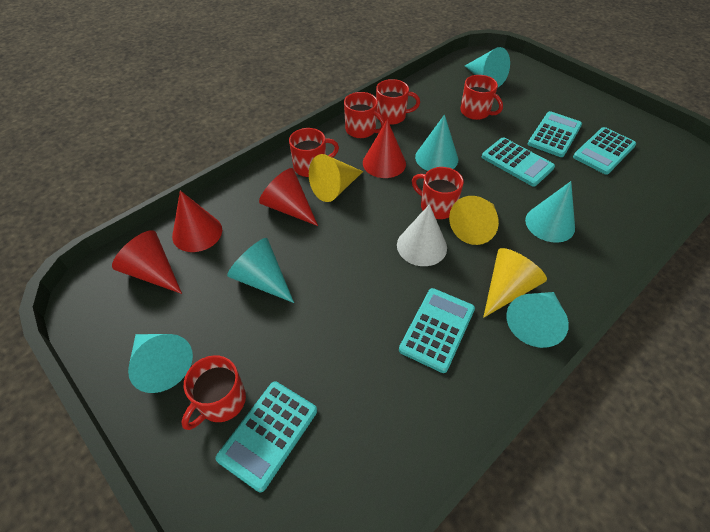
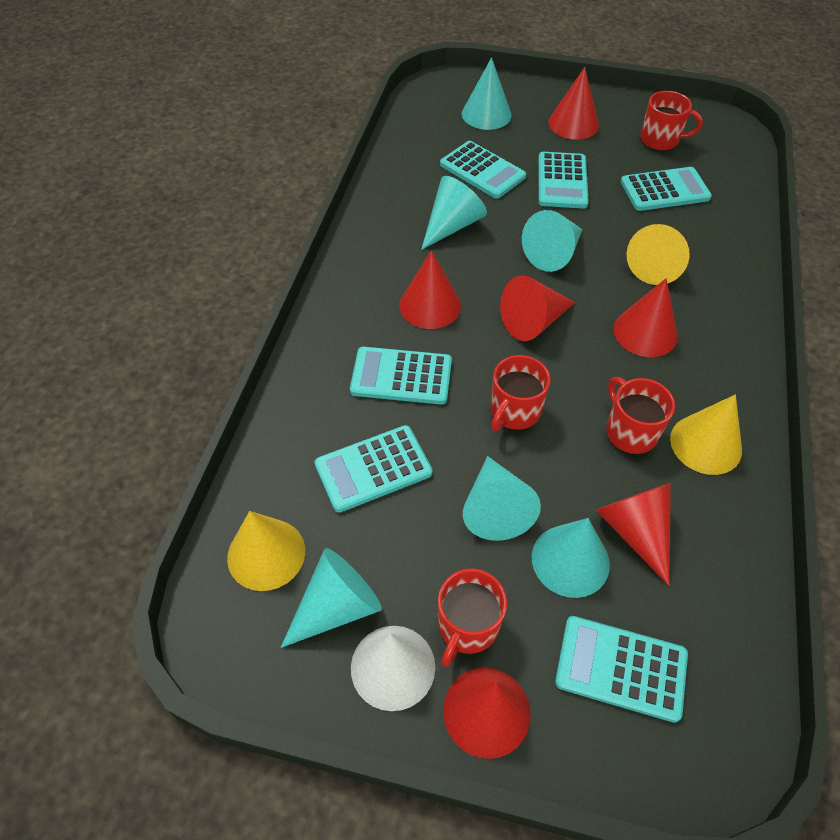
red cone: 4 -> 6
red mug: 6 -> 4
turquoise calculator: 5 -> 6

